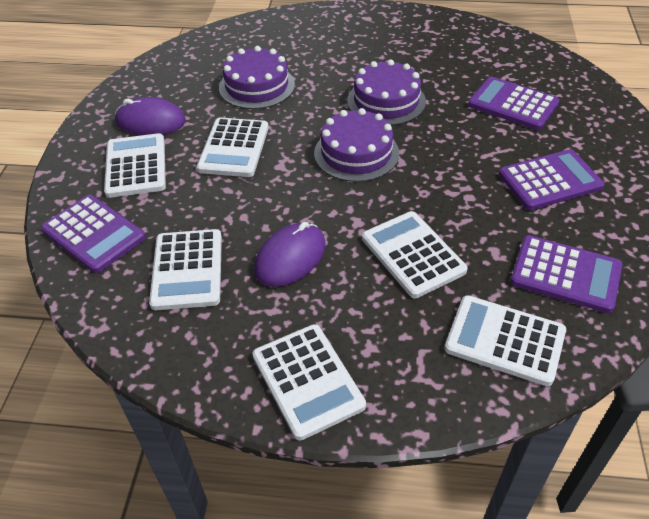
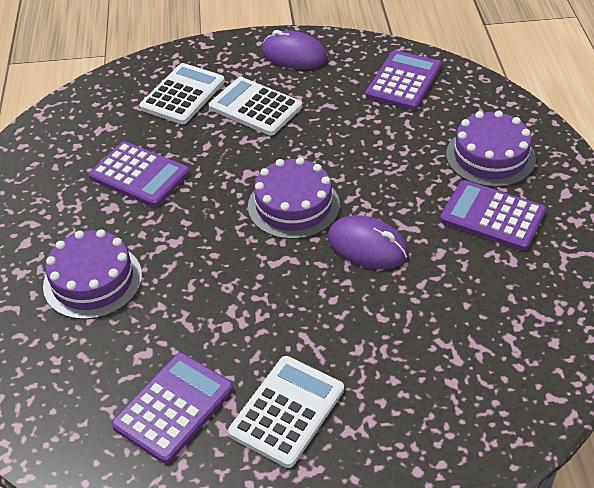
white calculator: 6 -> 3

